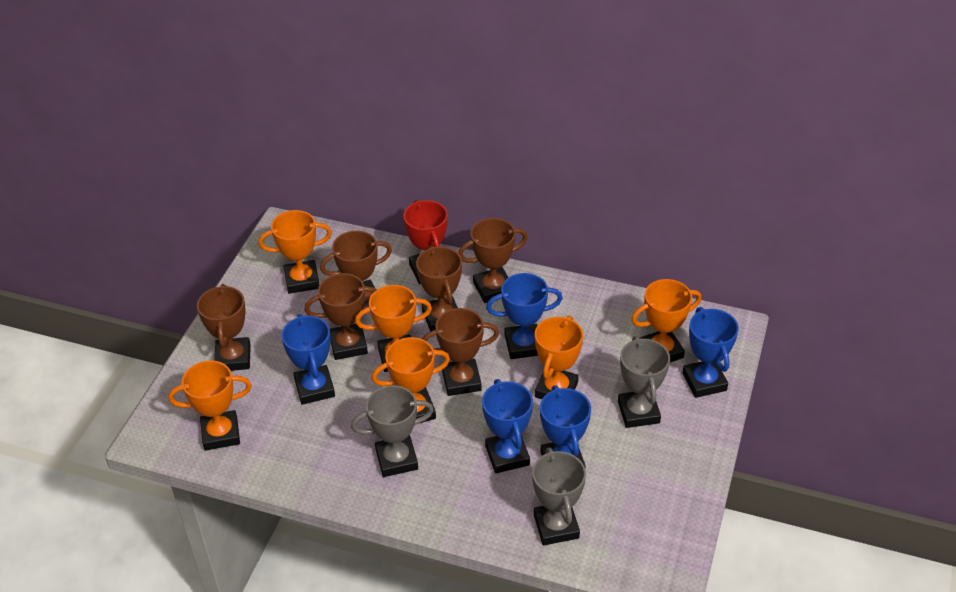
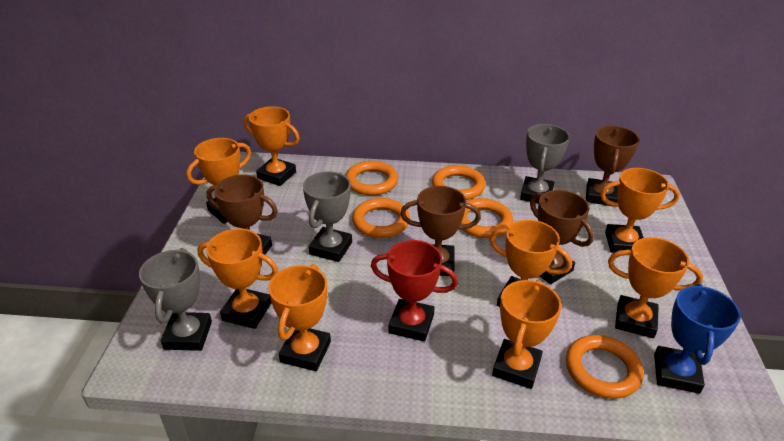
blue trophy: 5 -> 1
brown trophy: 6 -> 4
orange ring: 0 -> 5
orange trophy: 6 -> 8

